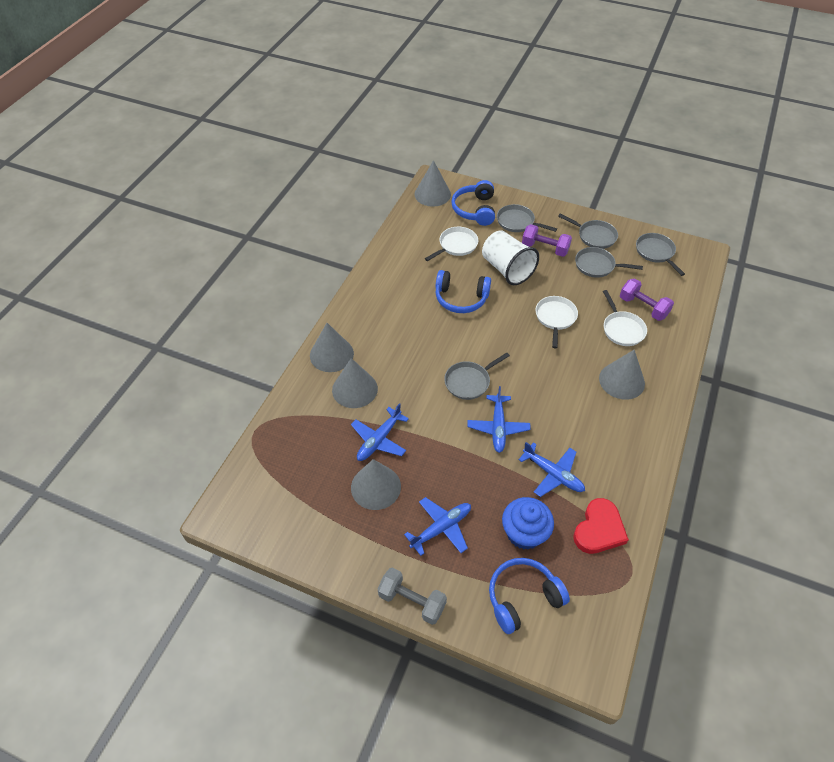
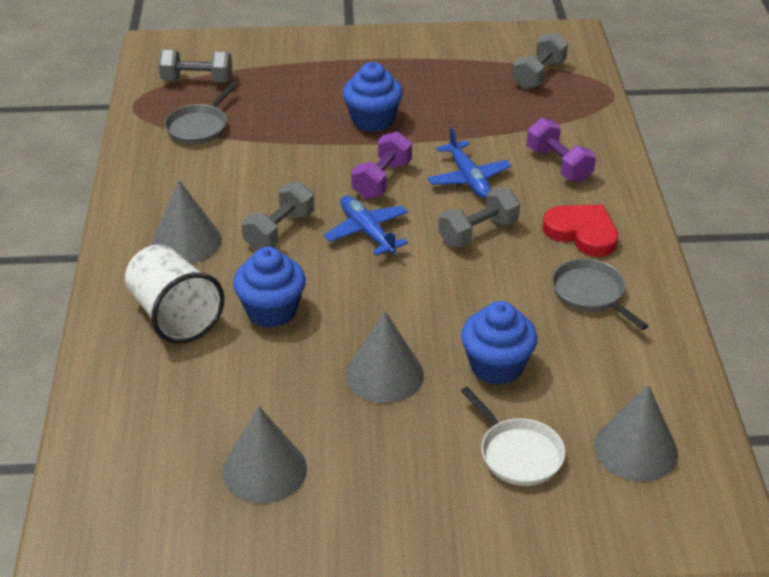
blue cupcake: 1 -> 3
blue headphones: 3 -> 0
blue plane: 4 -> 2
grey cone: 5 -> 4
grey dumbbell: 1 -> 4
grey pan: 5 -> 2
white pan: 3 -> 1

